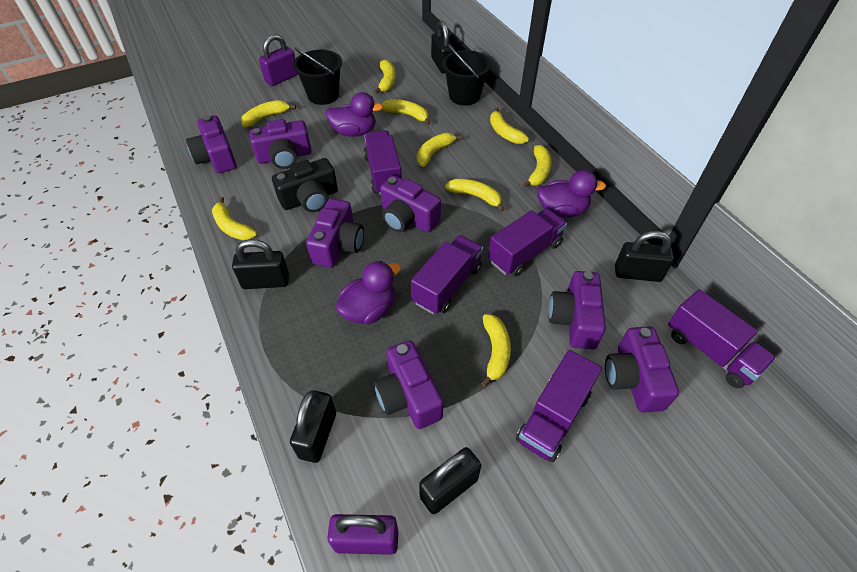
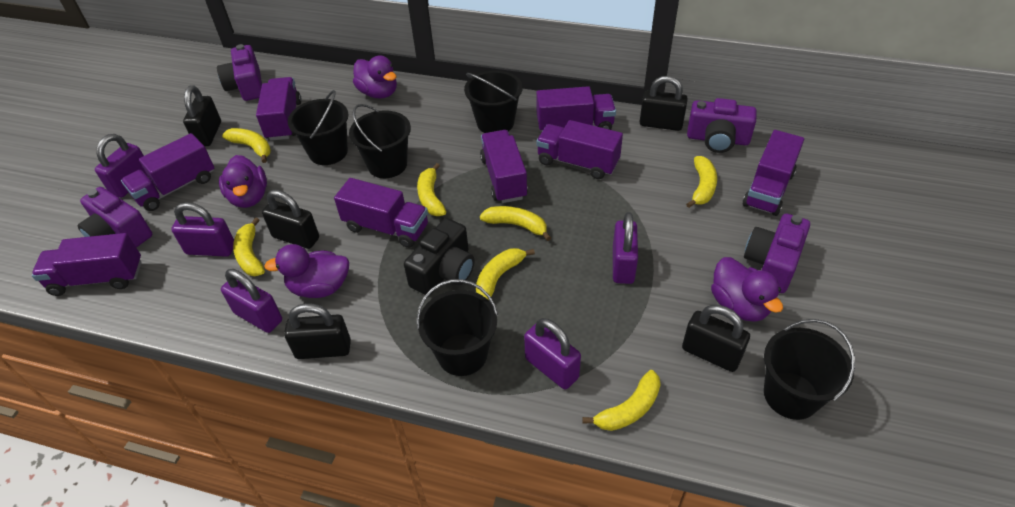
black bucket: 2 -> 5
purple camera: 7 -> 4
purple duck: 3 -> 4
purple padlock: 2 -> 5
purple truck: 5 -> 8
yellow banana: 9 -> 7

